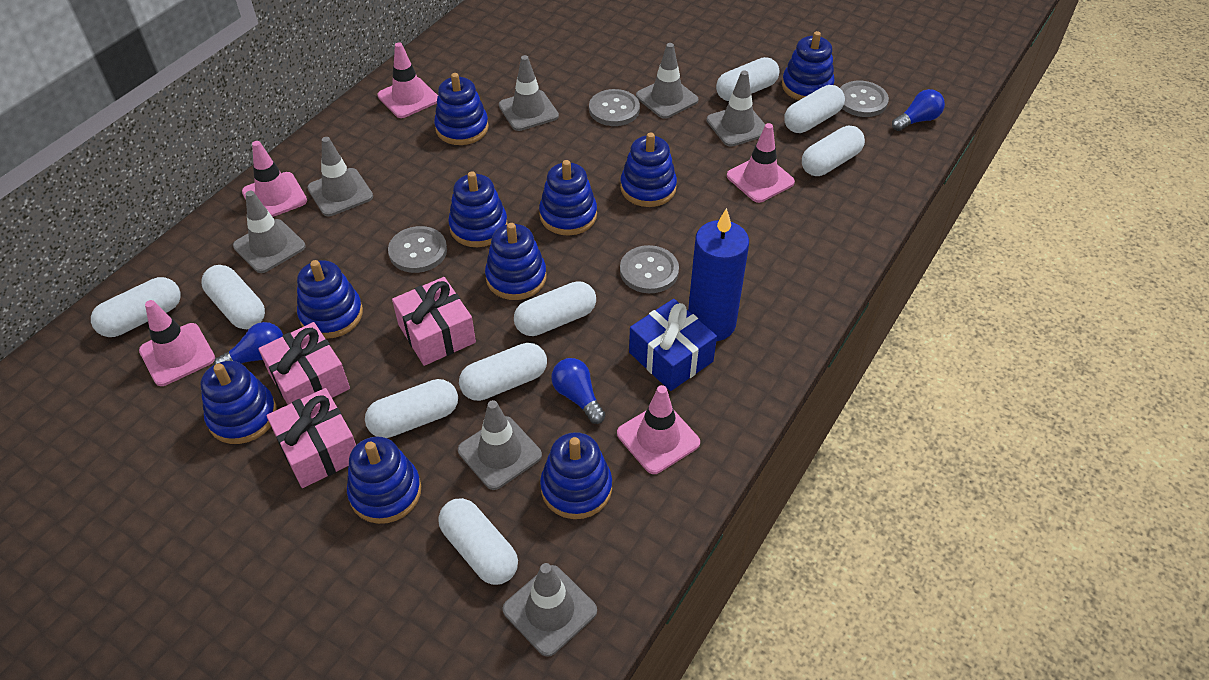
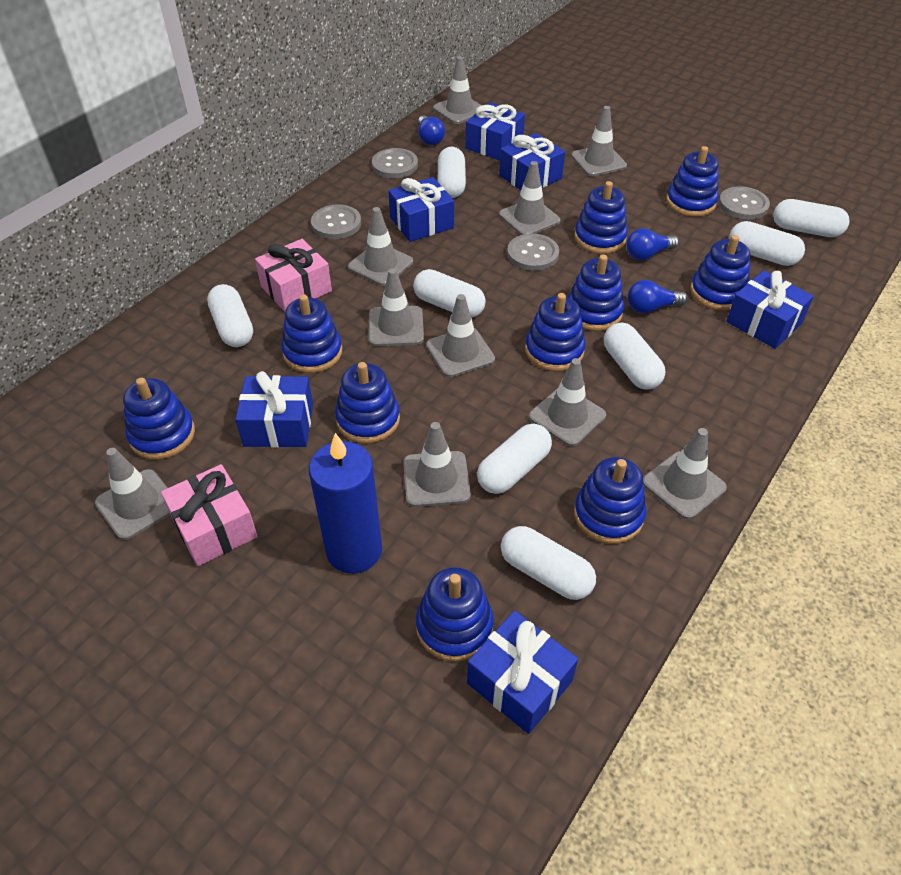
blue gift: 1 -> 6
grey traffic cone: 7 -> 10
pink gift: 3 -> 2
pink traffic cone: 5 -> 0
white capsule: 9 -> 8

